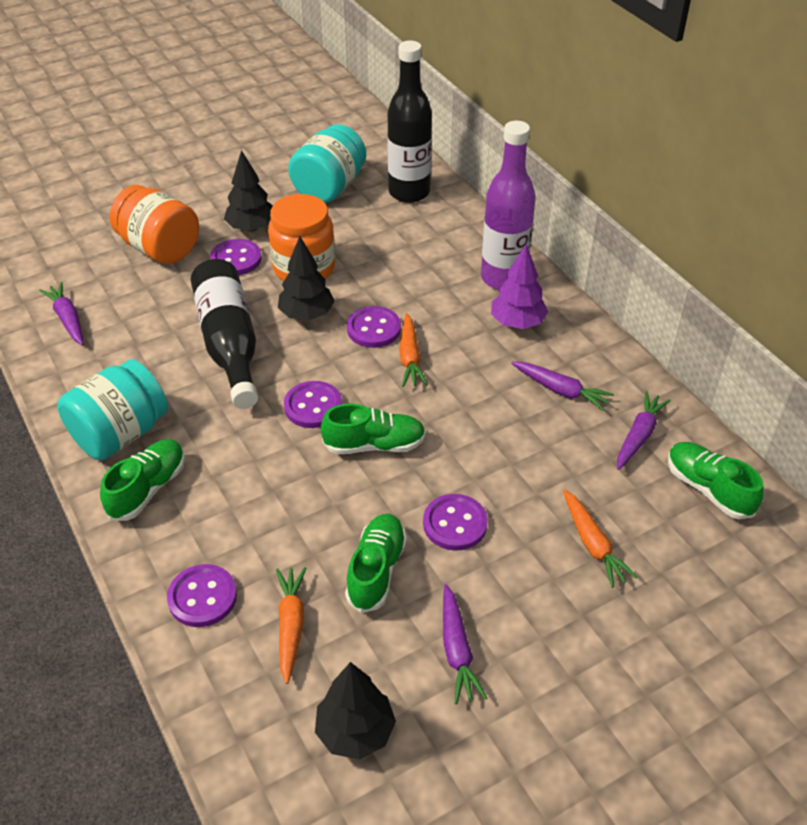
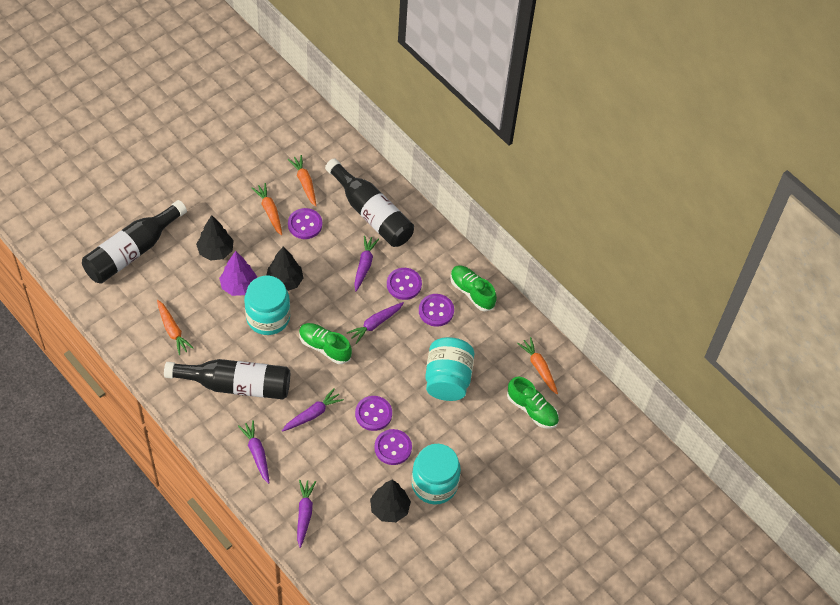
black bottle: 2 -> 3
green shoe: 4 -> 3
orange carrot: 3 -> 4
orange jar: 2 -> 0
purple bottle: 1 -> 0
purple carrot: 4 -> 5
turquoise jar: 2 -> 3

